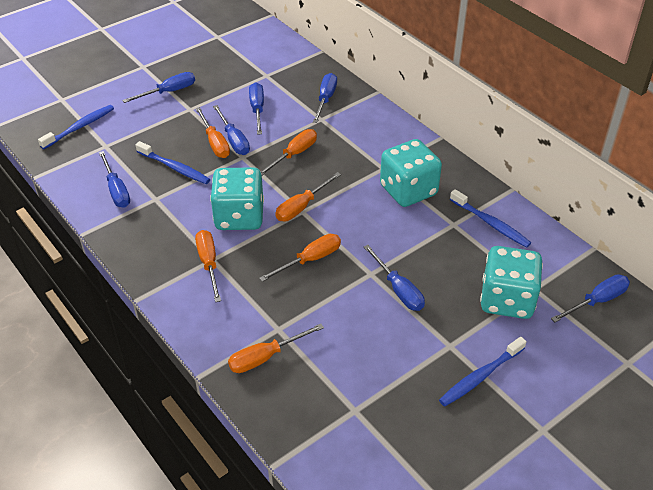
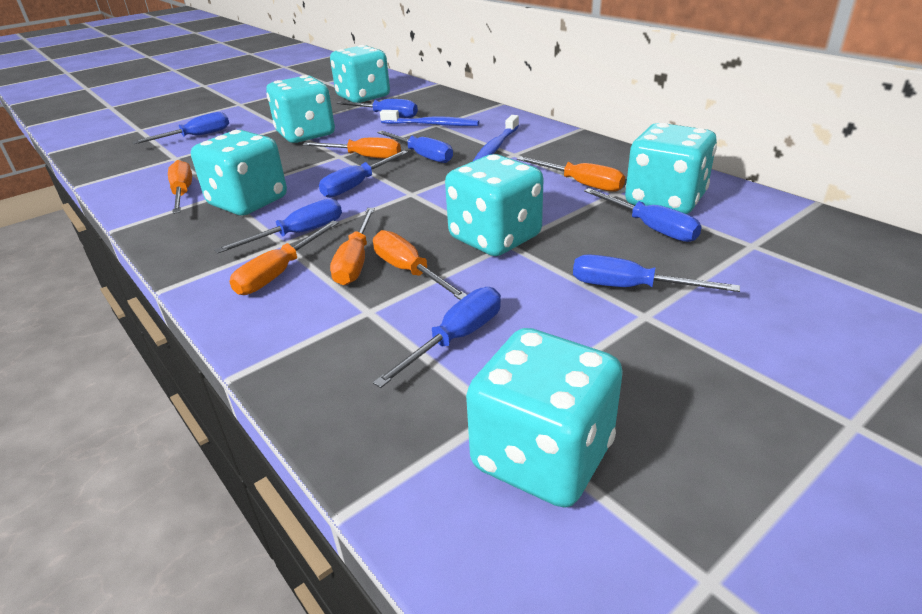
blue screwdriver: 7 -> 8
blue toothbrush: 4 -> 2
turquoise dice: 3 -> 6

